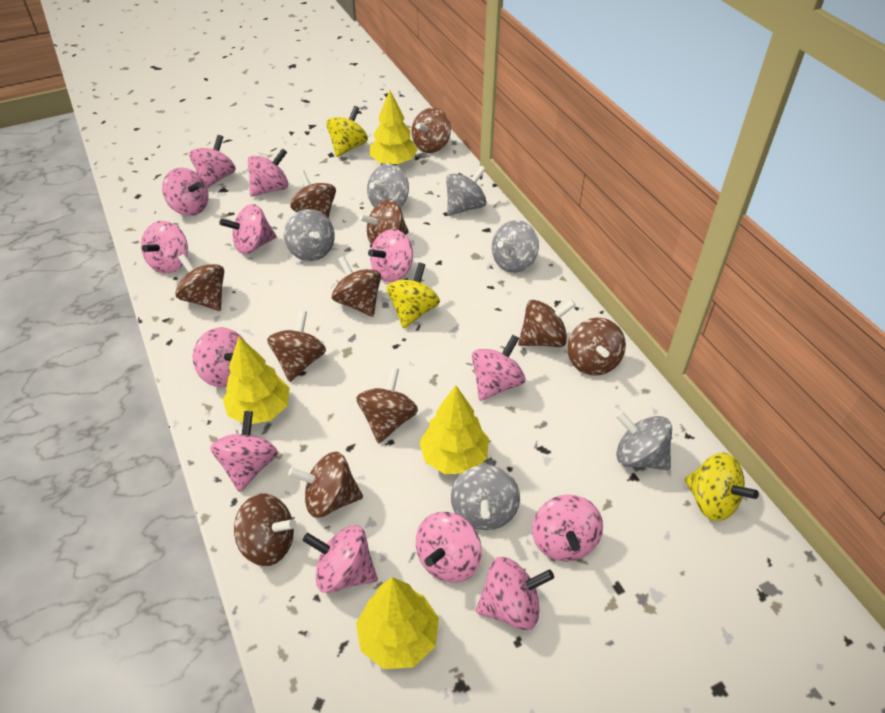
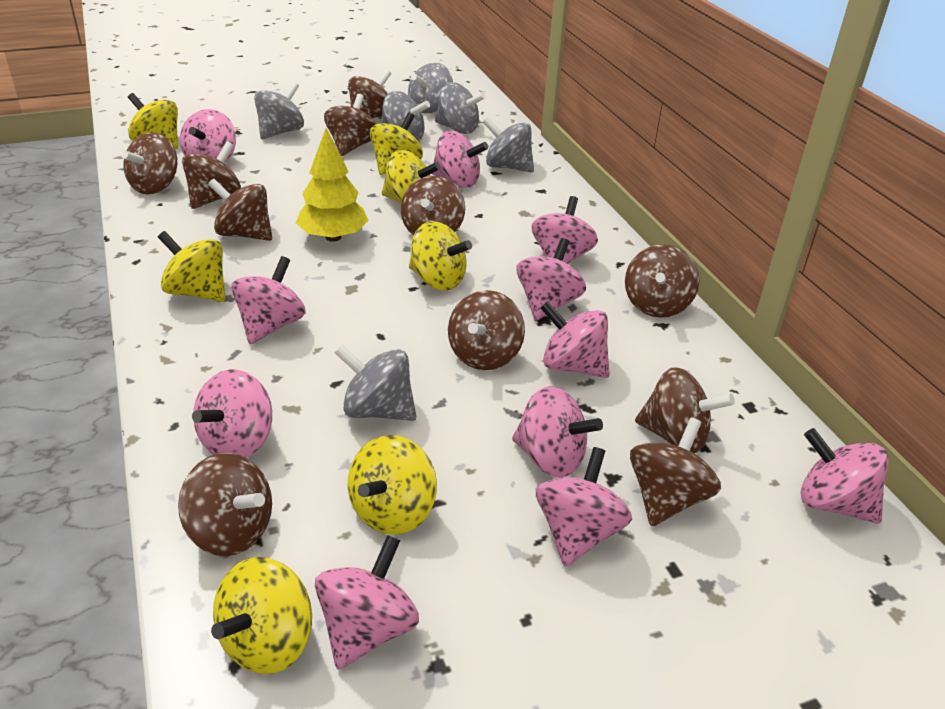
pink spinning top: 13 -> 11
yellow spinning top: 3 -> 7
yellow tree: 4 -> 1

